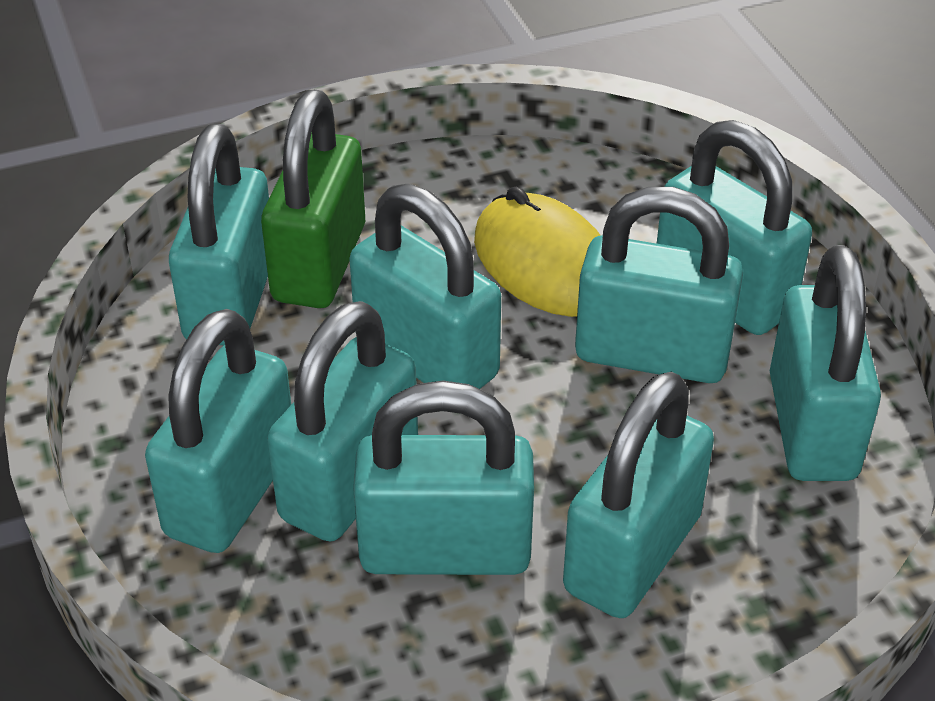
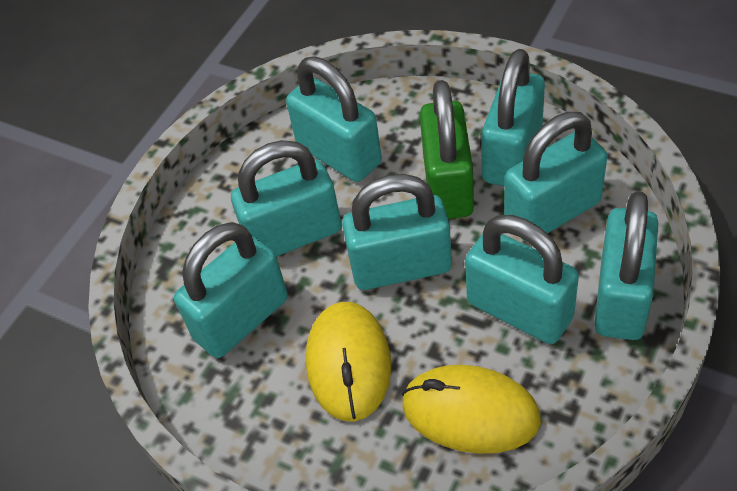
turquoise padlock: 9 -> 8
yellow mouse: 1 -> 2

